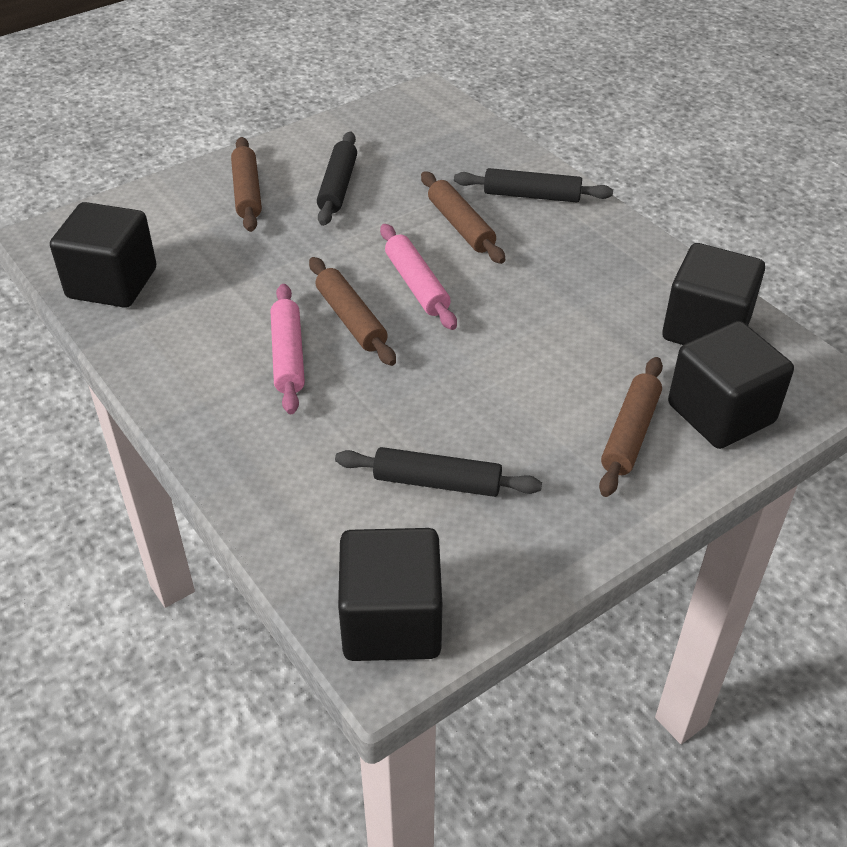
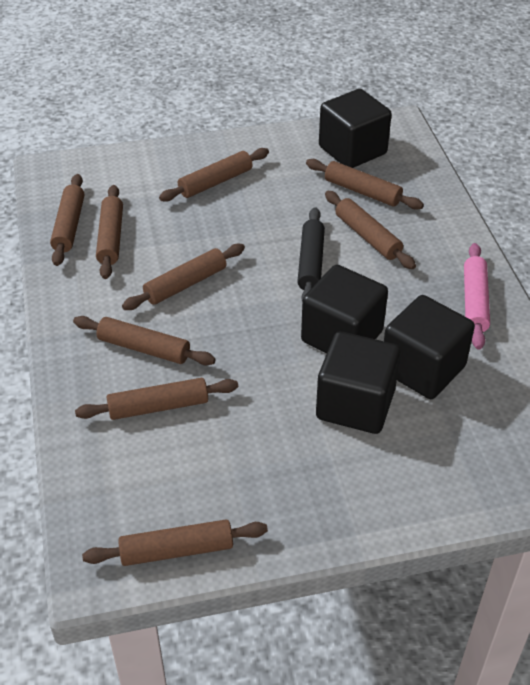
black rolling pin: 3 -> 1
brown rolling pin: 4 -> 9
pink rolling pin: 2 -> 1

